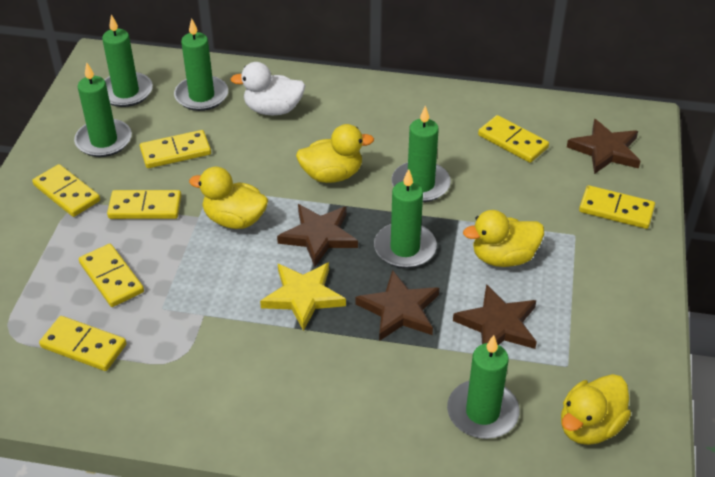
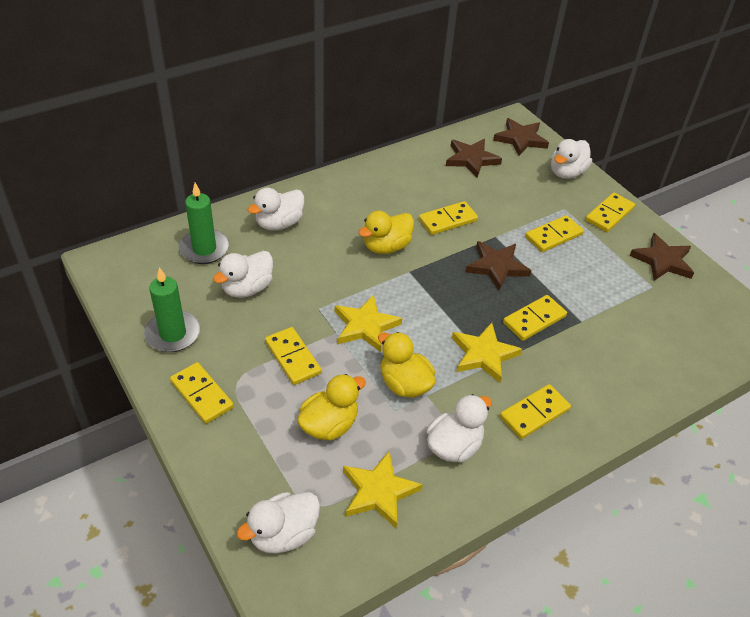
green candle: 6 -> 2
white duck: 1 -> 5
yellow duck: 4 -> 3
yellow star: 1 -> 3

